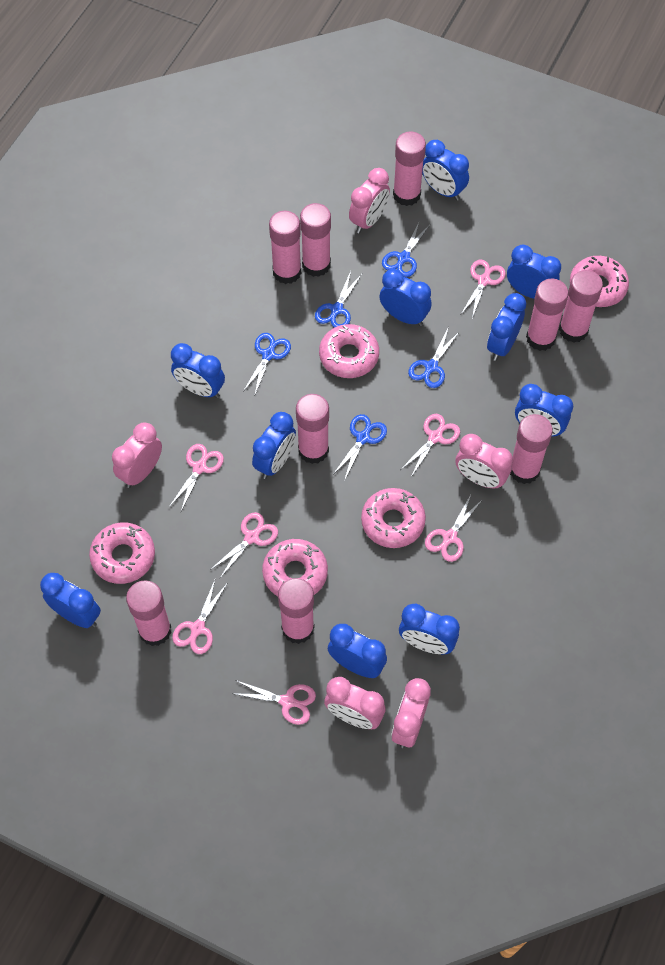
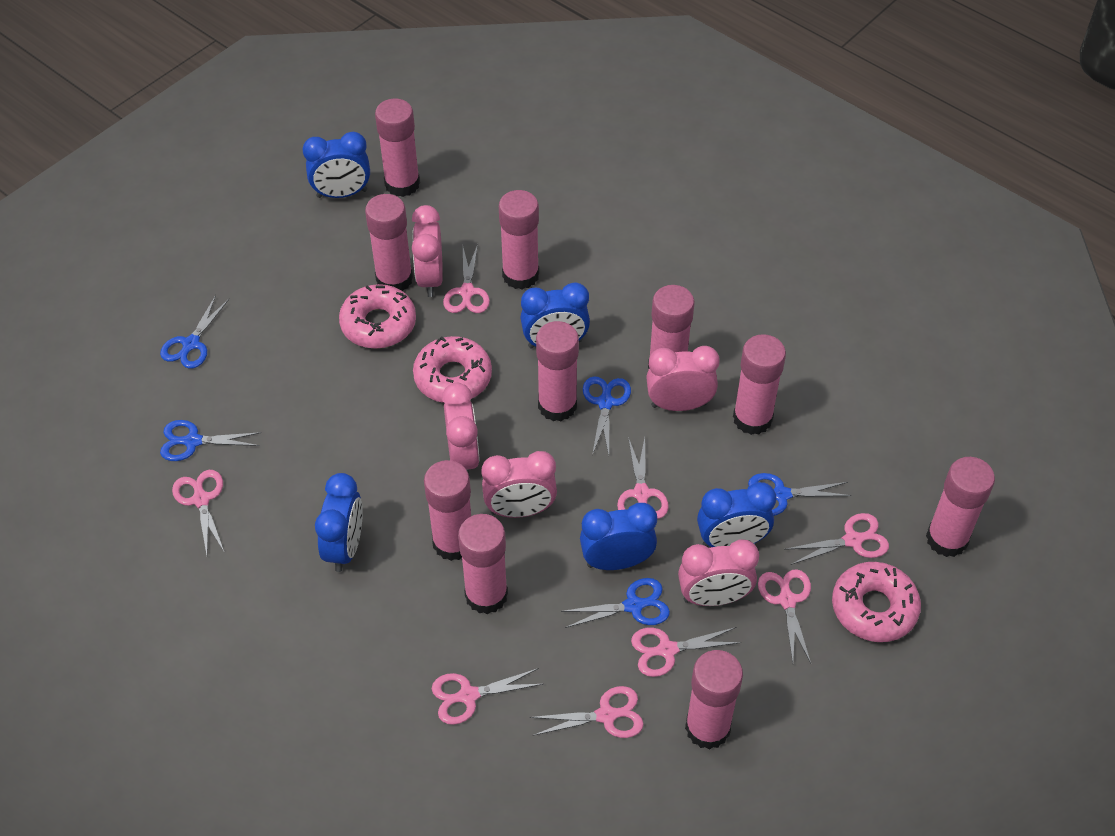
blue clock: 10 -> 5
pink donut: 5 -> 3
pink glue stick: 9 -> 10
pink scissors: 7 -> 8

